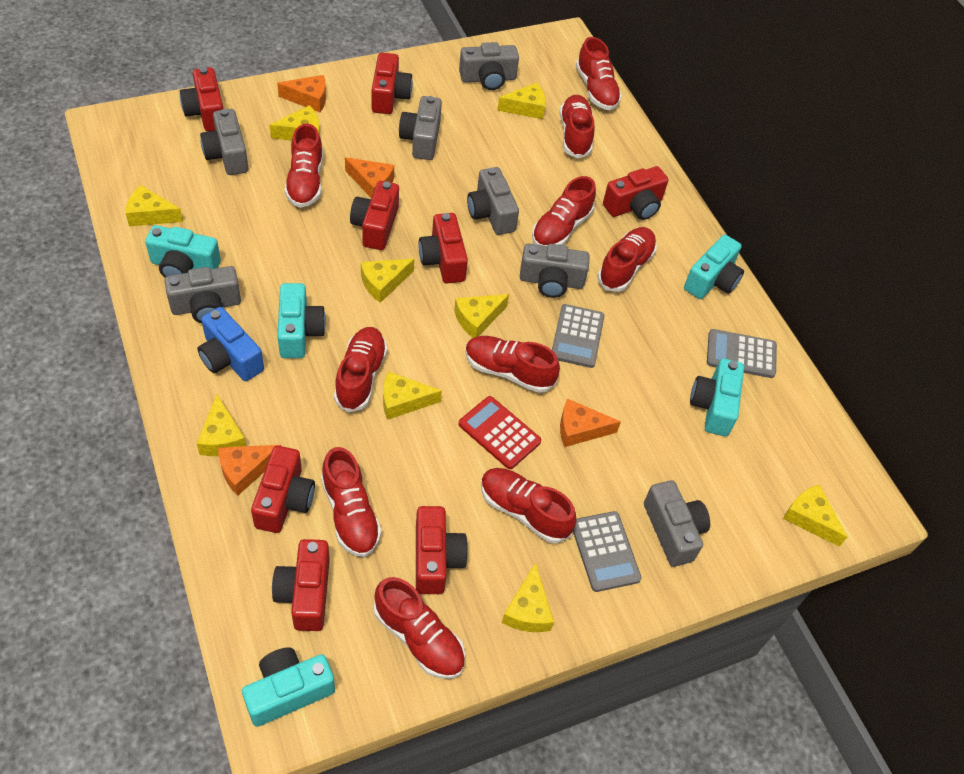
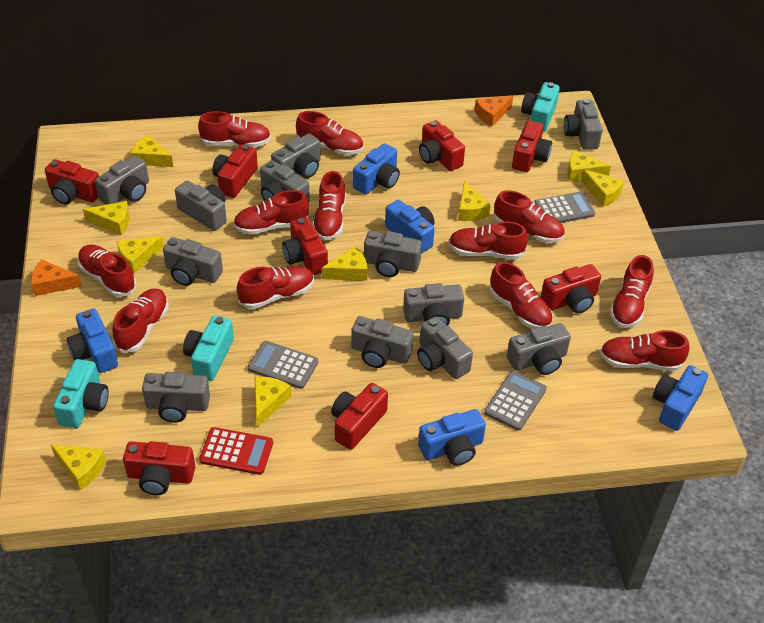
blue camera: 1 -> 5
grey camera: 7 -> 12
orange cheese: 4 -> 2
red shoe: 10 -> 12
turquoise camera: 5 -> 3

